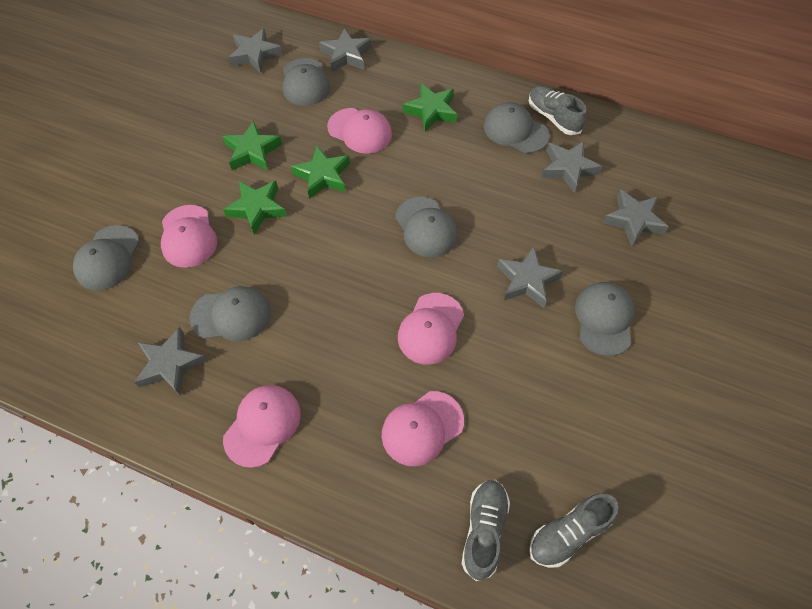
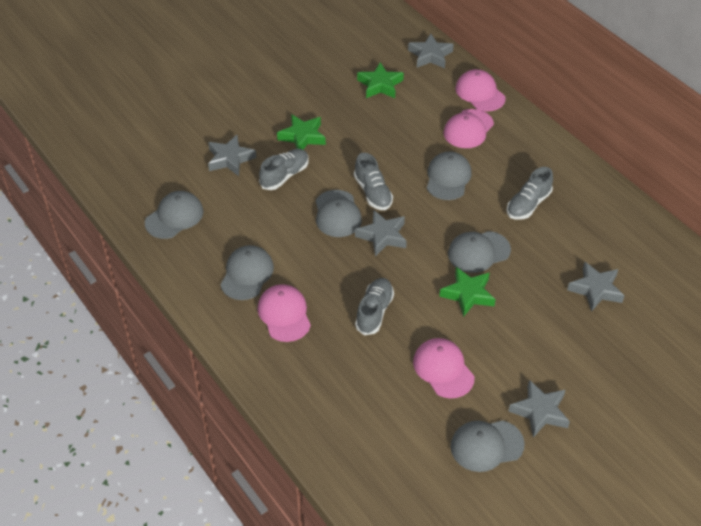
green star: 4 -> 3
grey shoe: 3 -> 4
grey star: 6 -> 5
pink cap: 5 -> 4

